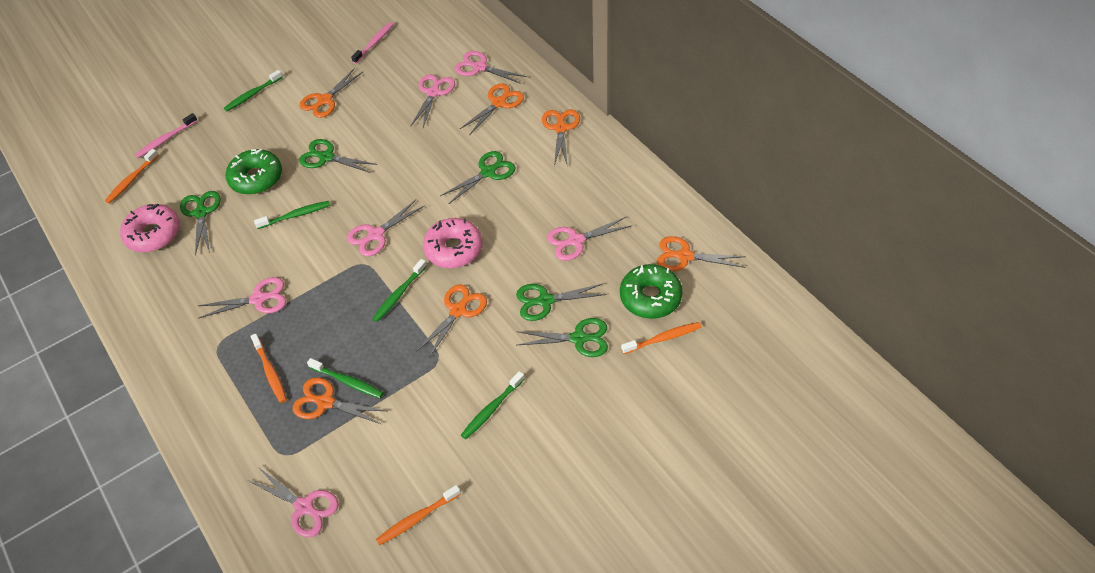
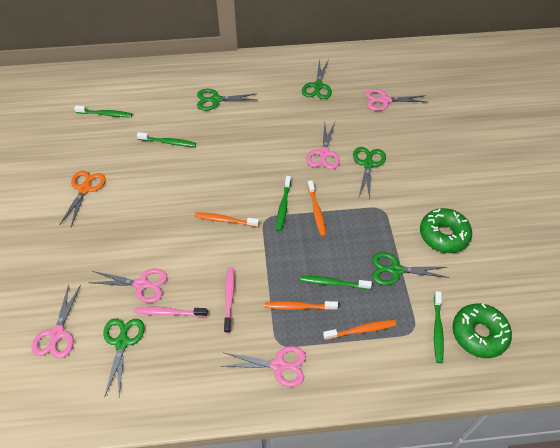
orange scissors: 6 -> 1
pink donut: 2 -> 0
pink scissors: 6 -> 5

